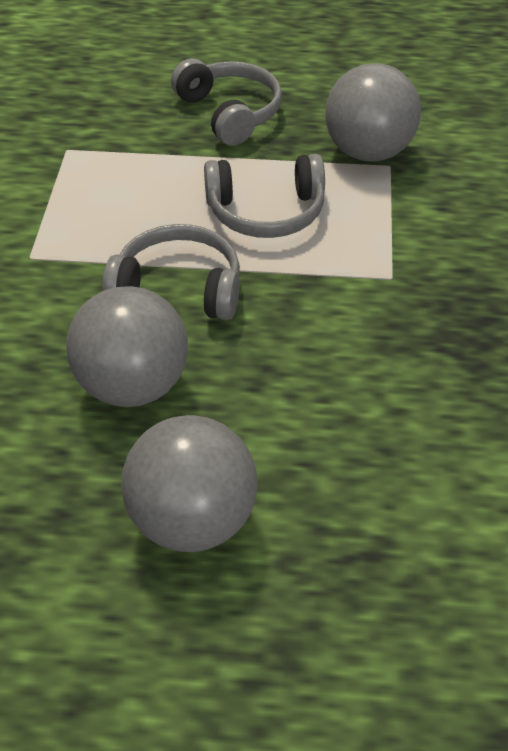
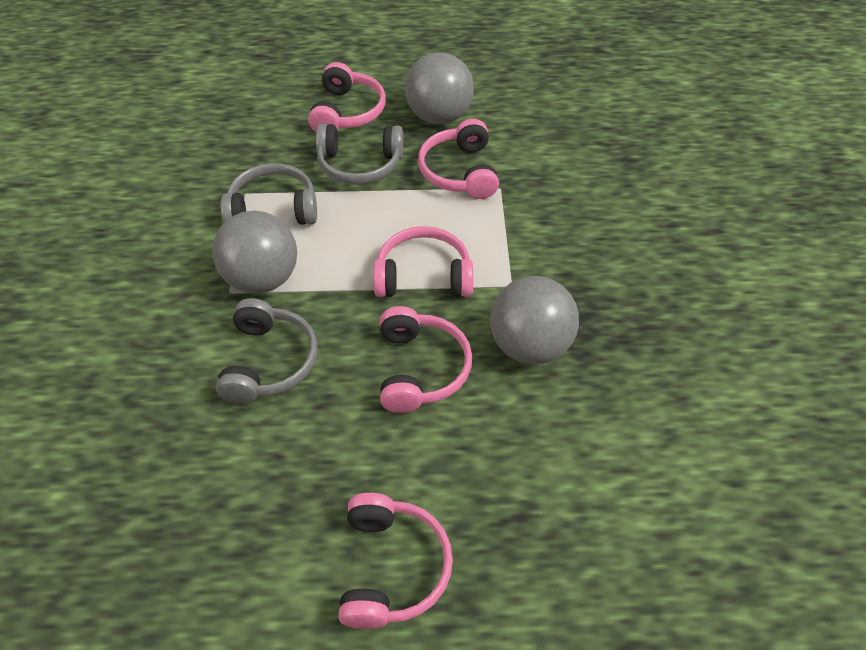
pink headphones: 0 -> 5

